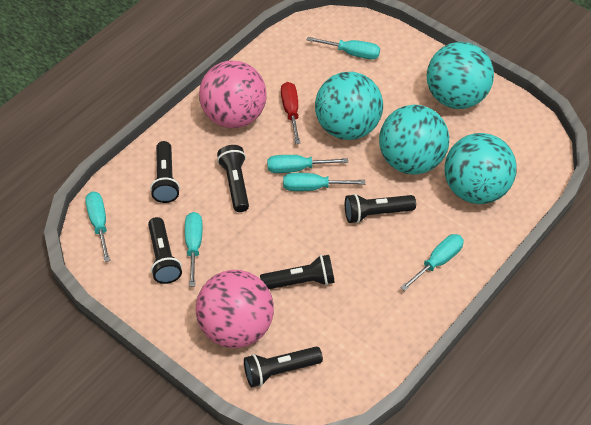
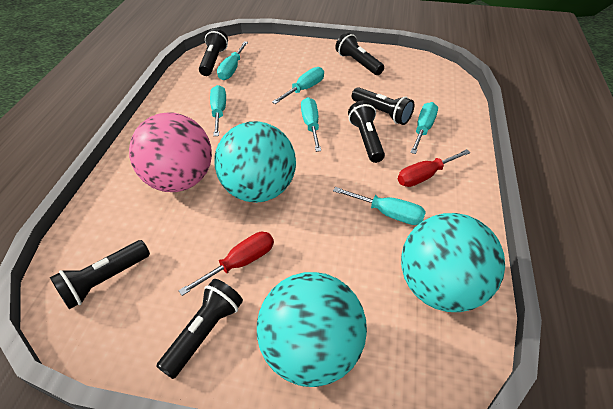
pink ball: 2 -> 1
red screwdriver: 1 -> 2
turquoise ball: 4 -> 3

